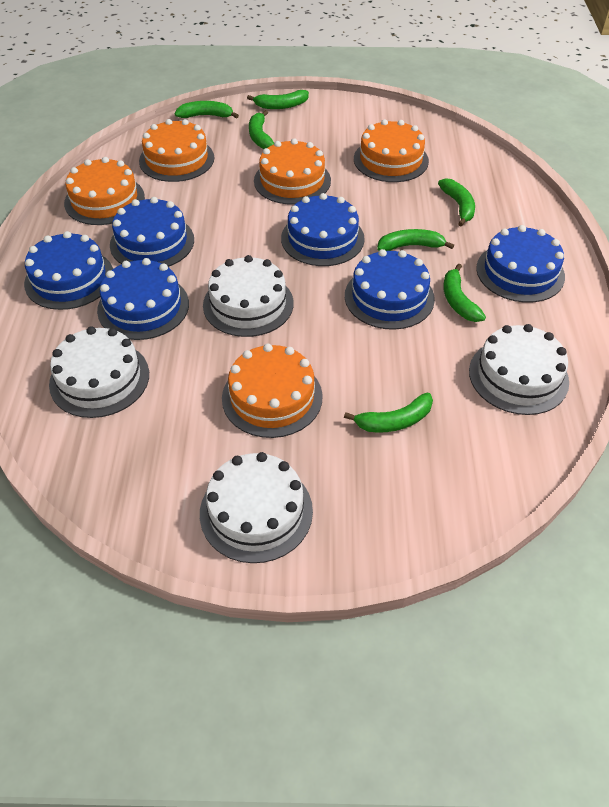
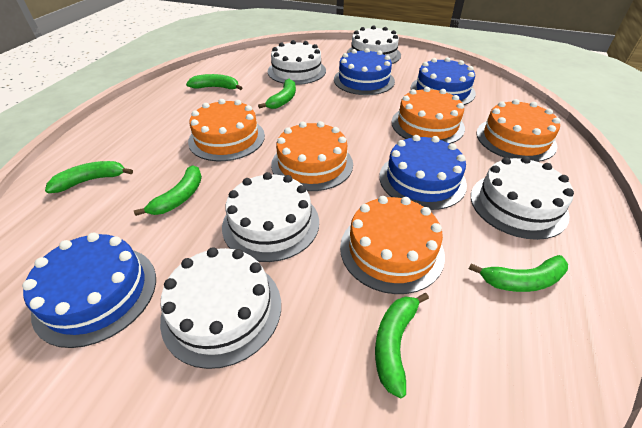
blue cake: 6 -> 4
green banana: 7 -> 6
white cake: 4 -> 5

